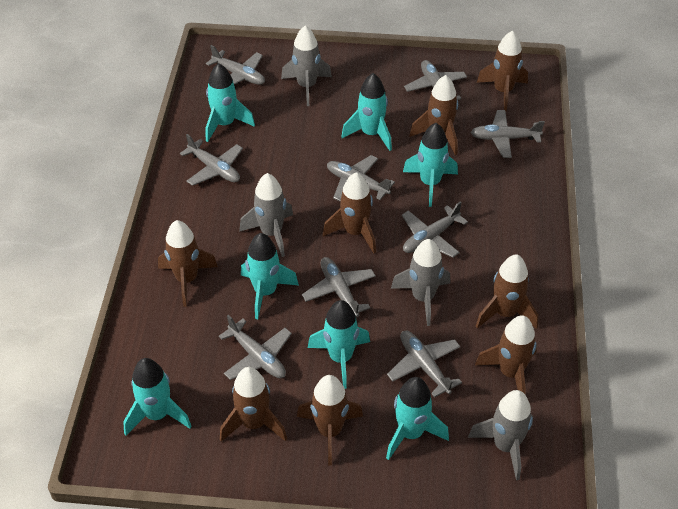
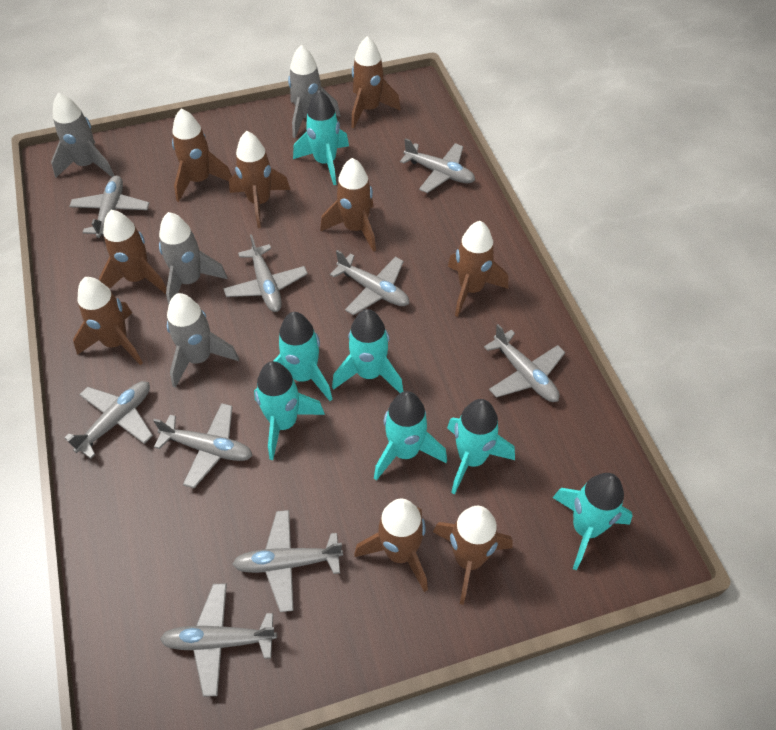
brown rocket: 8 -> 9

